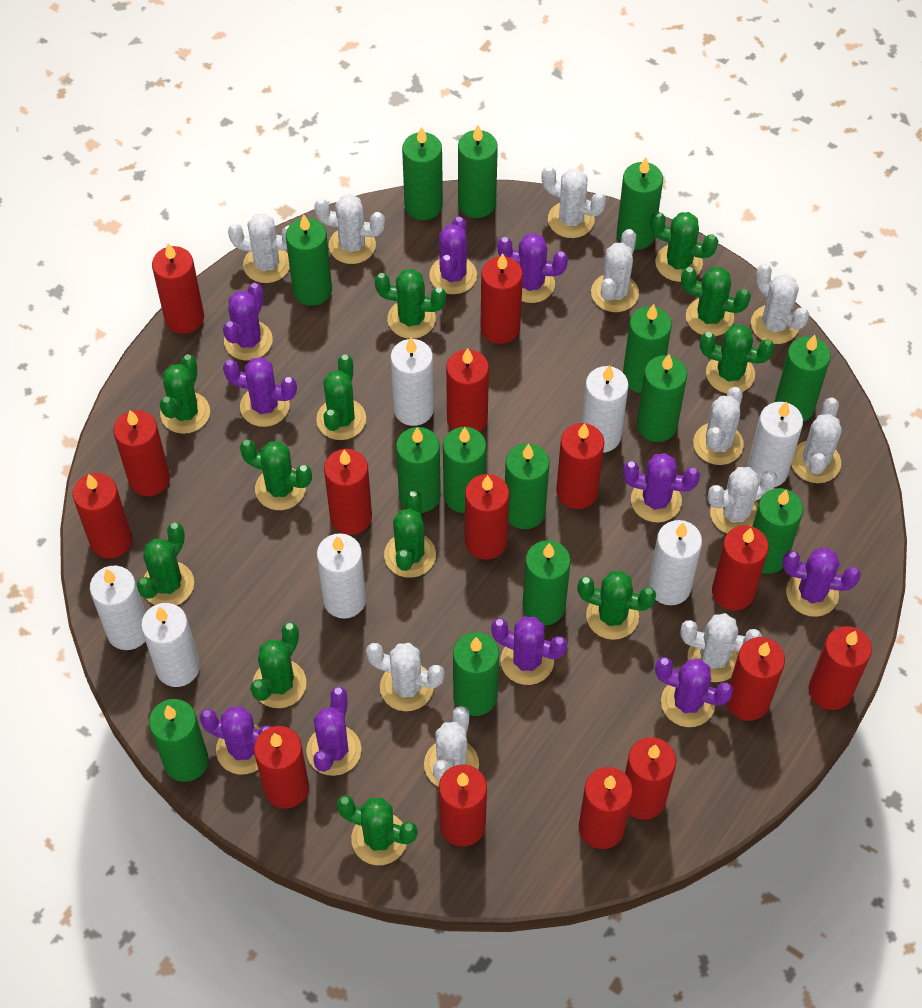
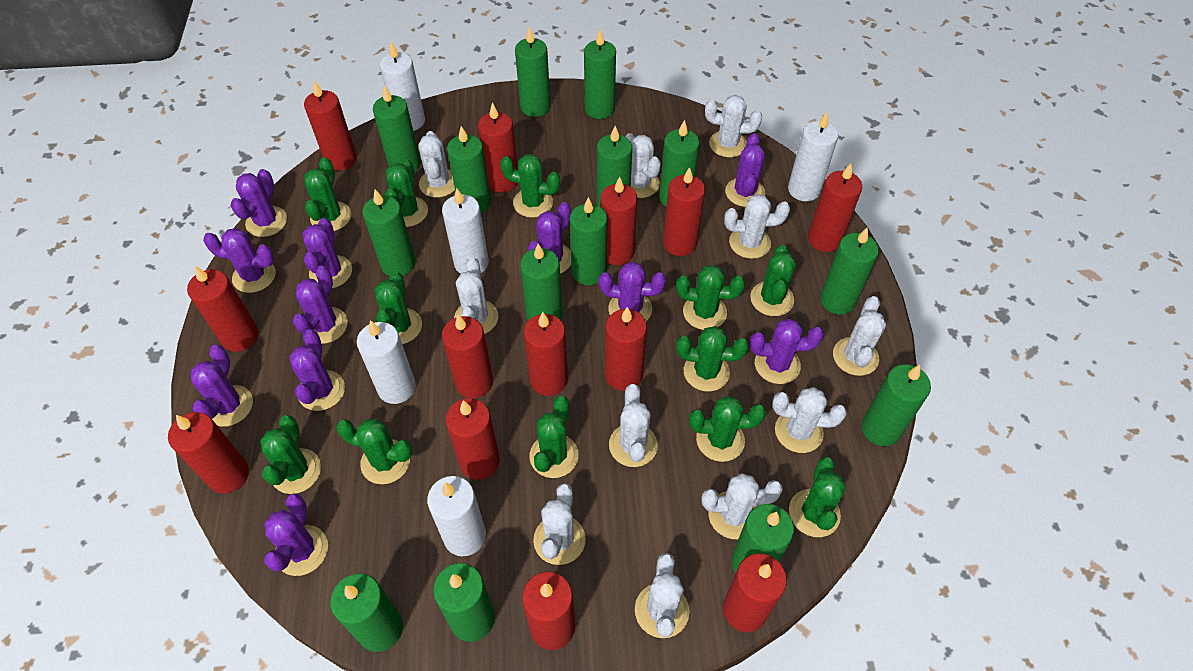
purple cactus: 10 -> 11
red candle: 15 -> 13
white candle: 7 -> 5

